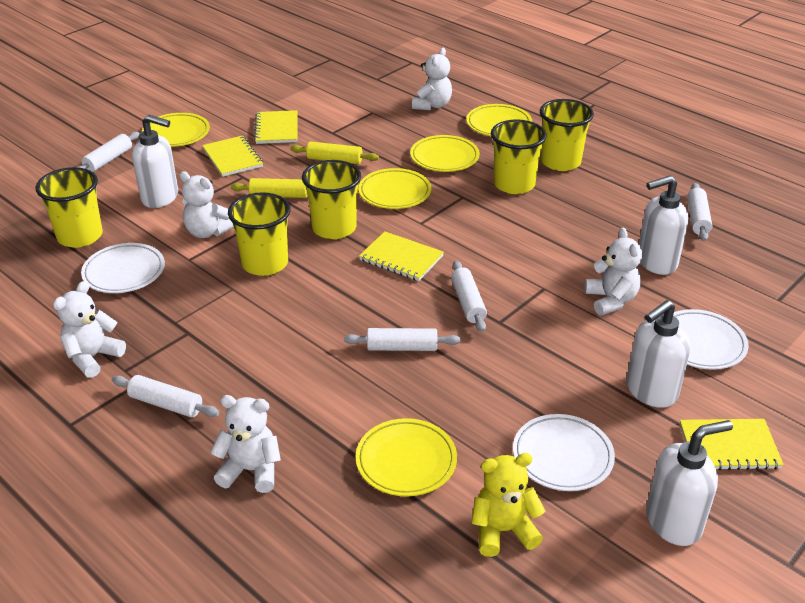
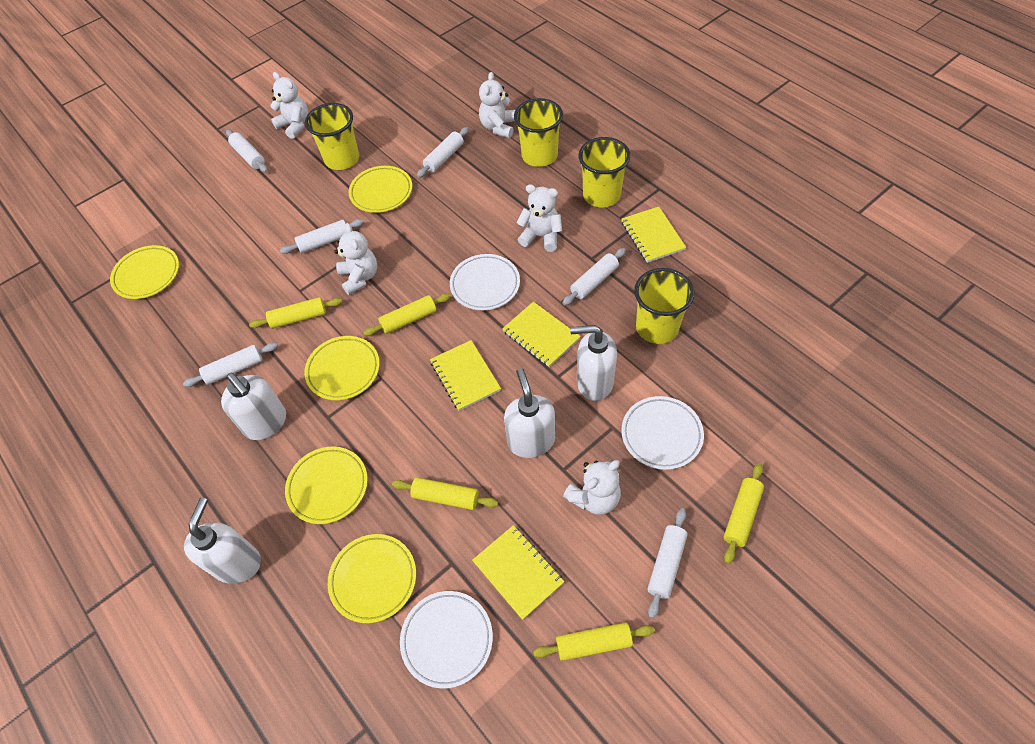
white rolling pin: 5 -> 6
yellow cup: 5 -> 4
yellow rolling pin: 2 -> 5
yellow teddy bear: 1 -> 0

